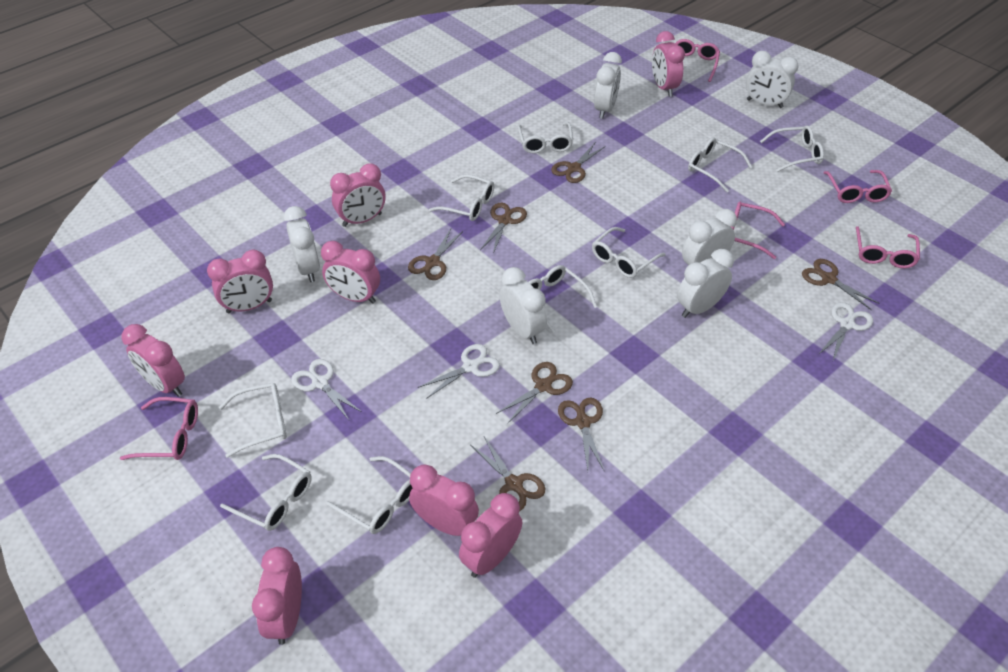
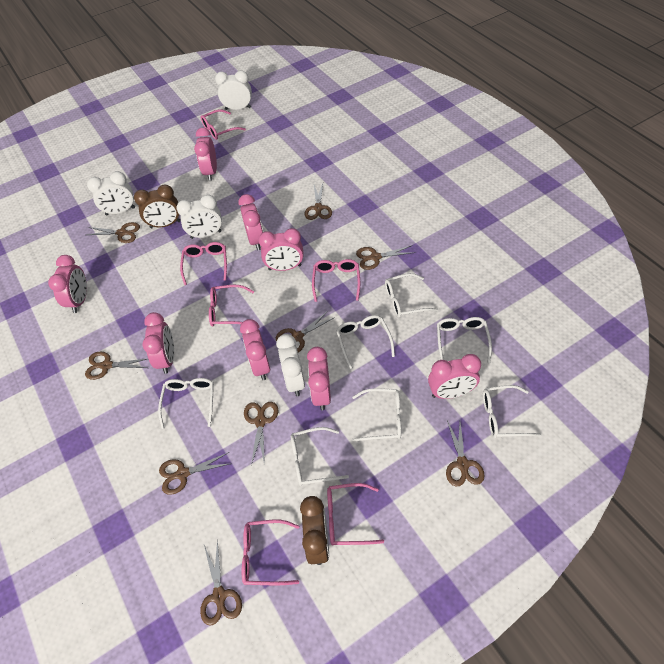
brown clock: 0 -> 2
brown scissors: 7 -> 9
pink glasses: 5 -> 6
white clock: 6 -> 4
white glasses: 9 -> 7
white scissors: 3 -> 0

